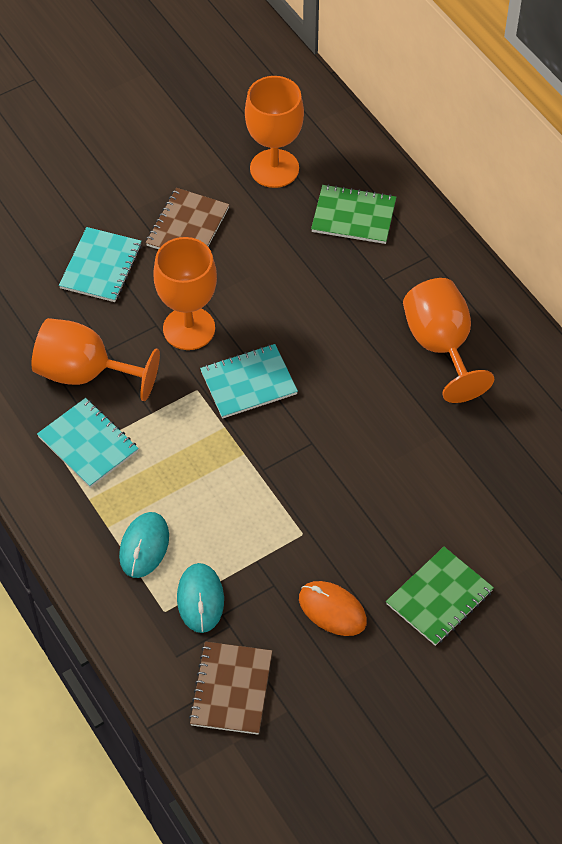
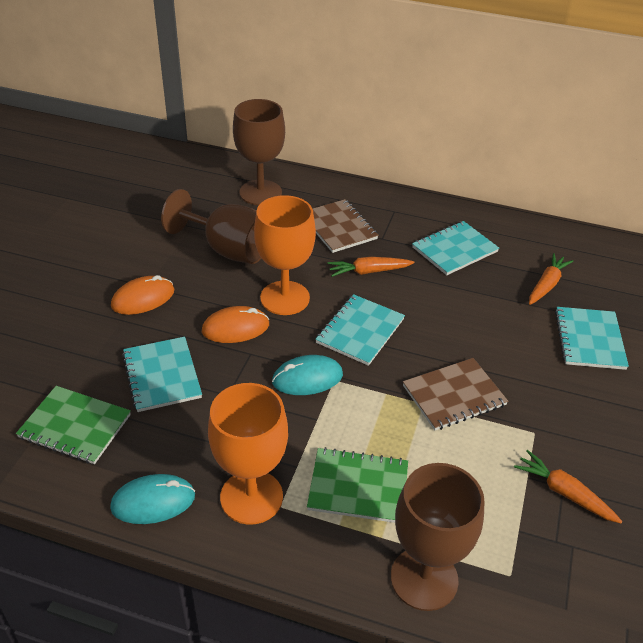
brown goblet: 0 -> 3
orange carrot: 0 -> 3
orange goblet: 4 -> 2
orange mouse: 1 -> 2
turquoise notebook: 3 -> 4

